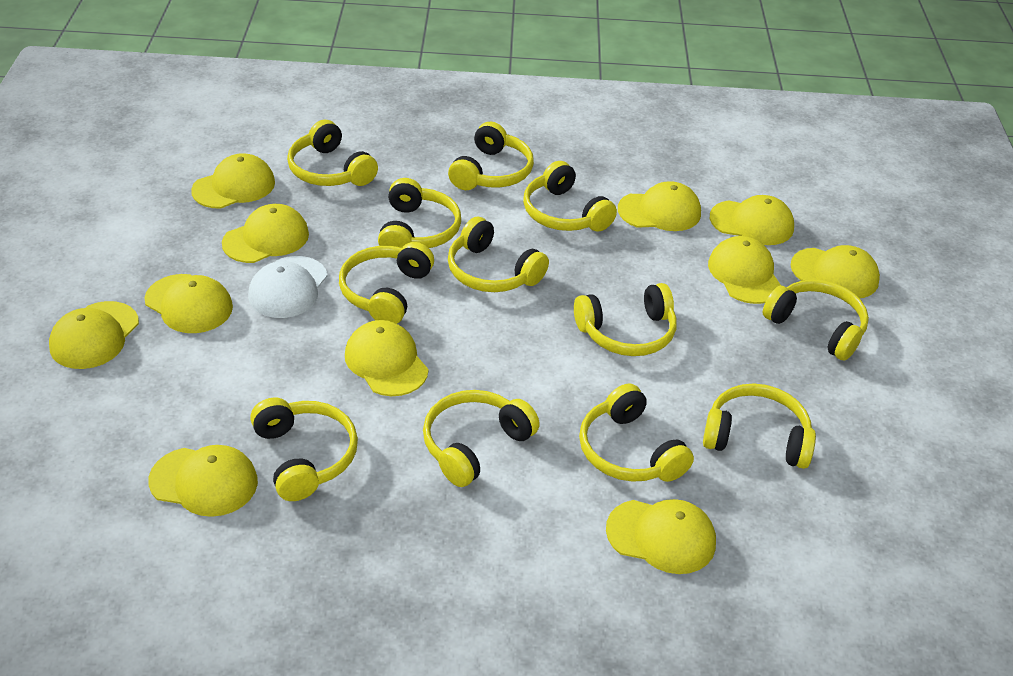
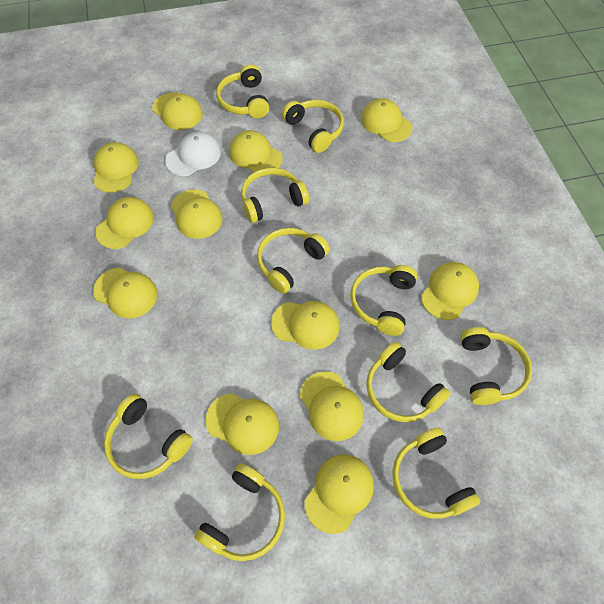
yellow cap: 11 -> 12
yellow headphones: 12 -> 10

